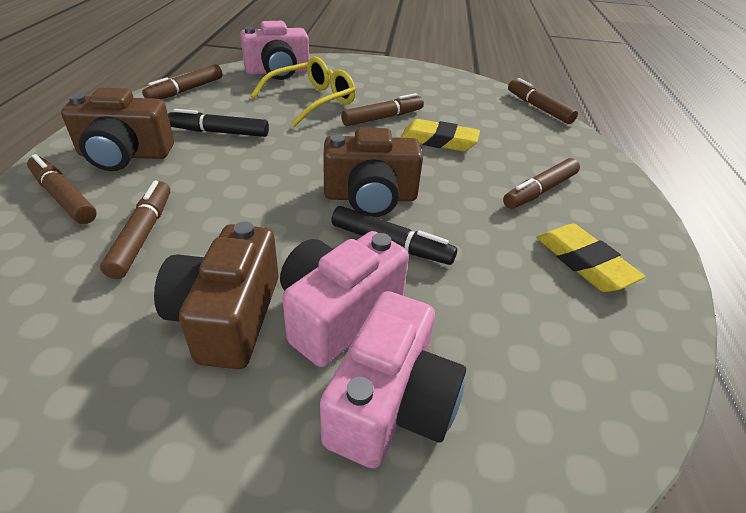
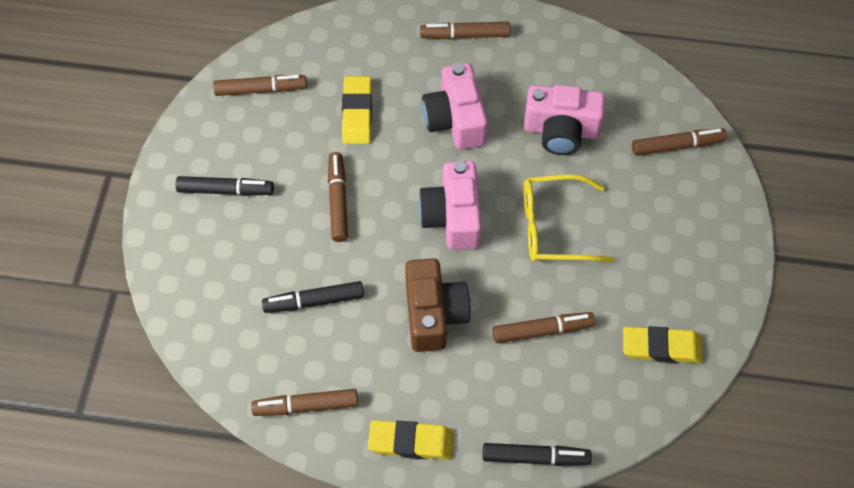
black marker: 2 -> 3
brown camera: 3 -> 1
yellow eraser: 2 -> 3

